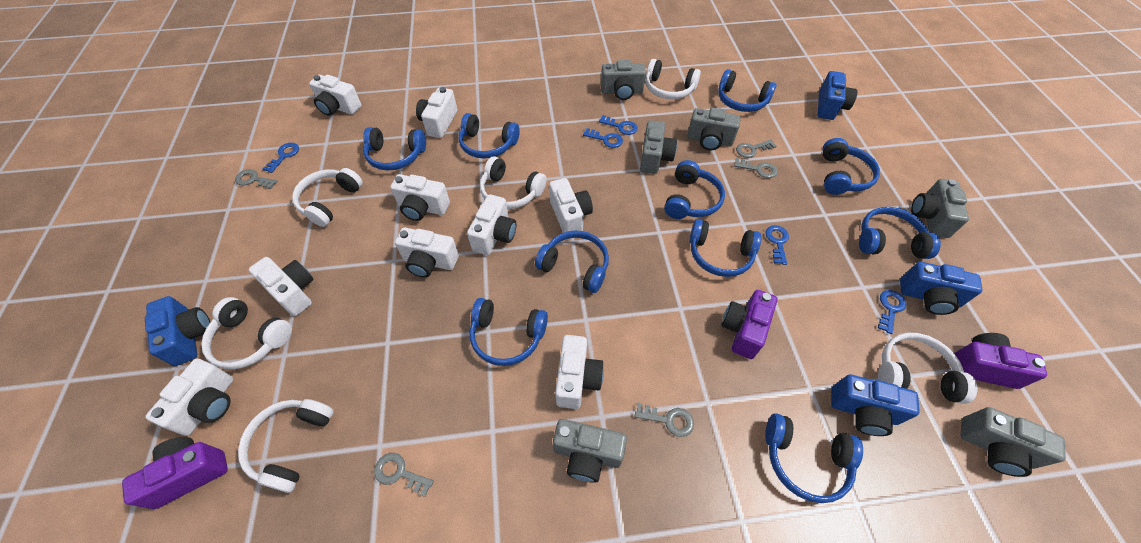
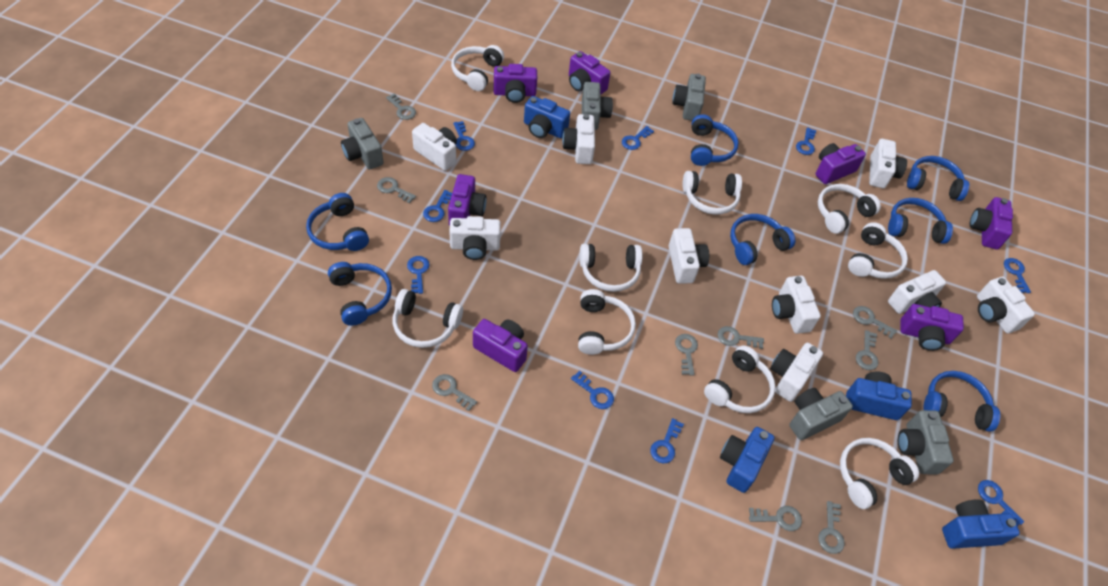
blue headphones: 10 -> 7
blue key: 5 -> 9
grey camera: 6 -> 5
grey key: 5 -> 9
purple camera: 3 -> 7
white headphones: 6 -> 9

